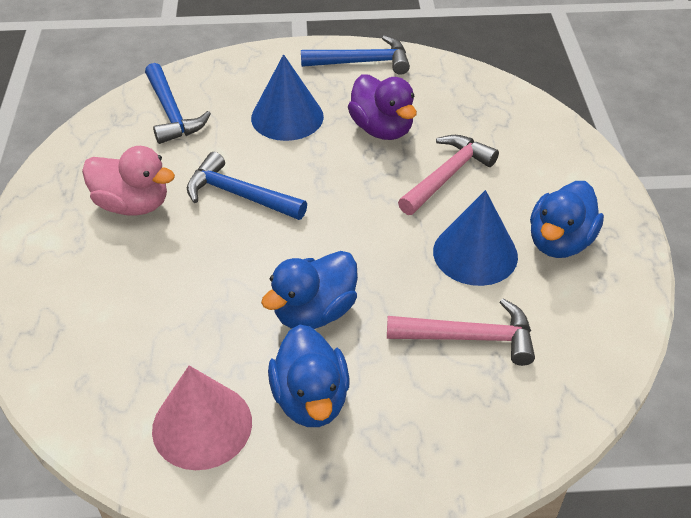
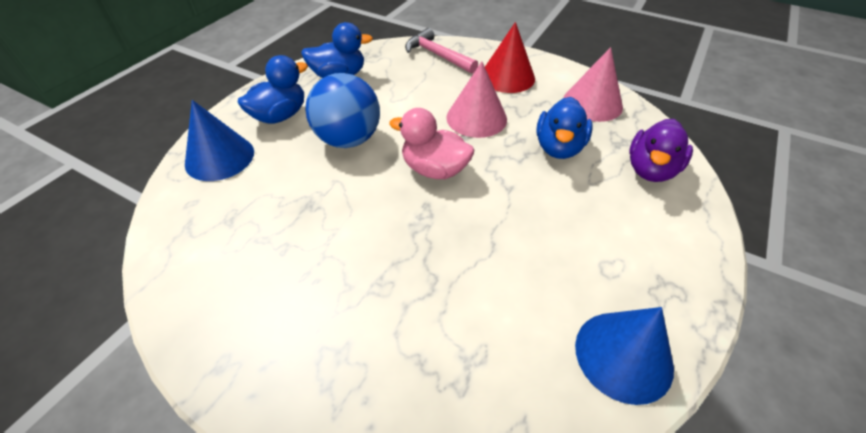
blue ball: 0 -> 1
blue hammer: 3 -> 0
pink cone: 1 -> 2
pink hammer: 2 -> 1
red cone: 0 -> 1

